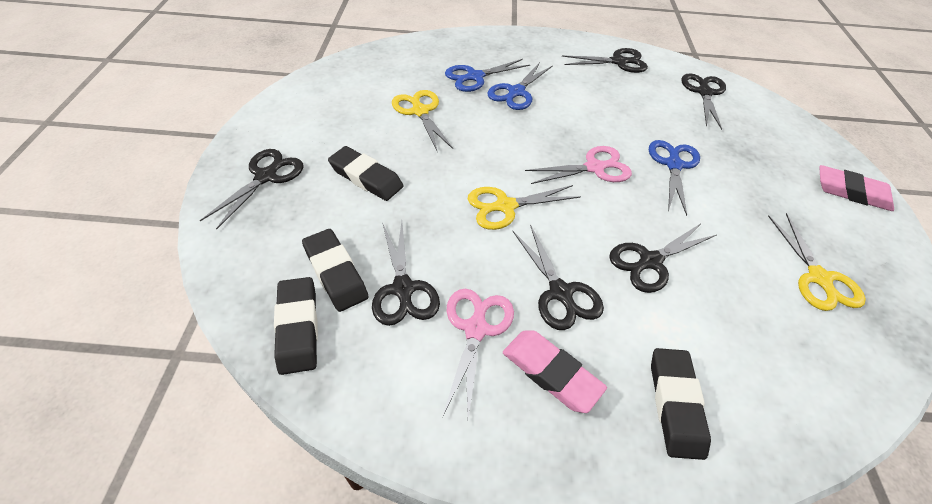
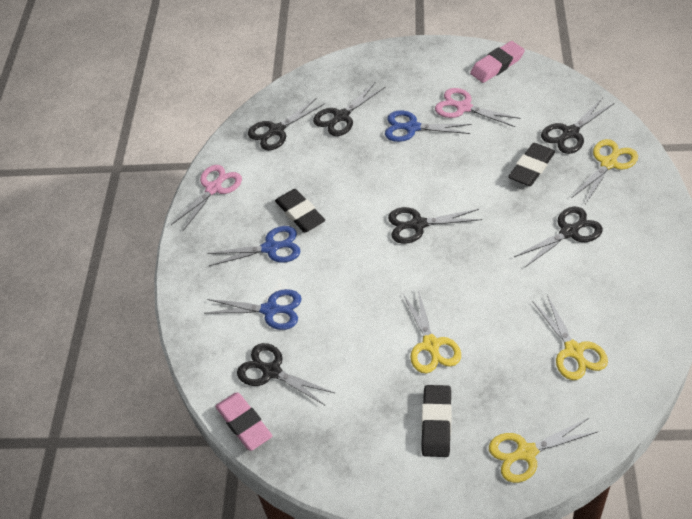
black eraser: 4 -> 3
yellow scissors: 3 -> 4

